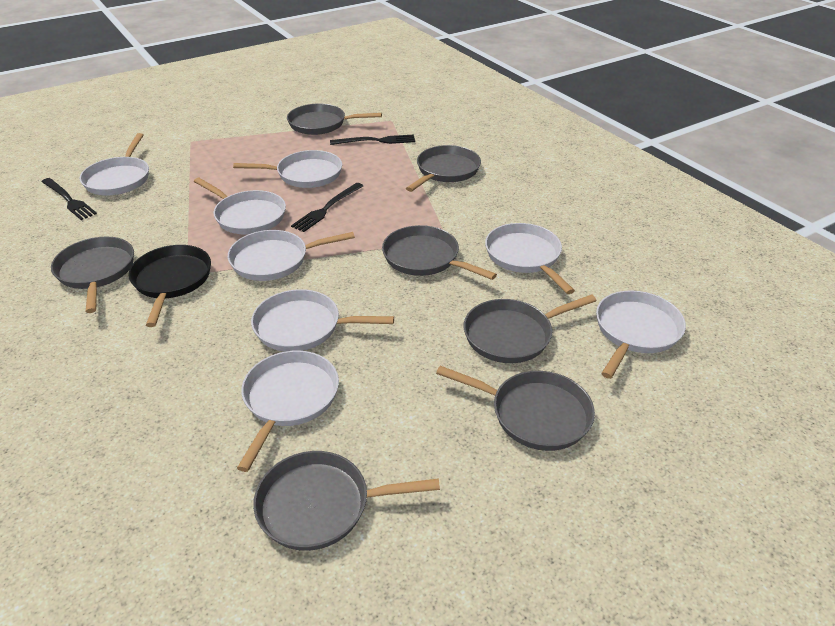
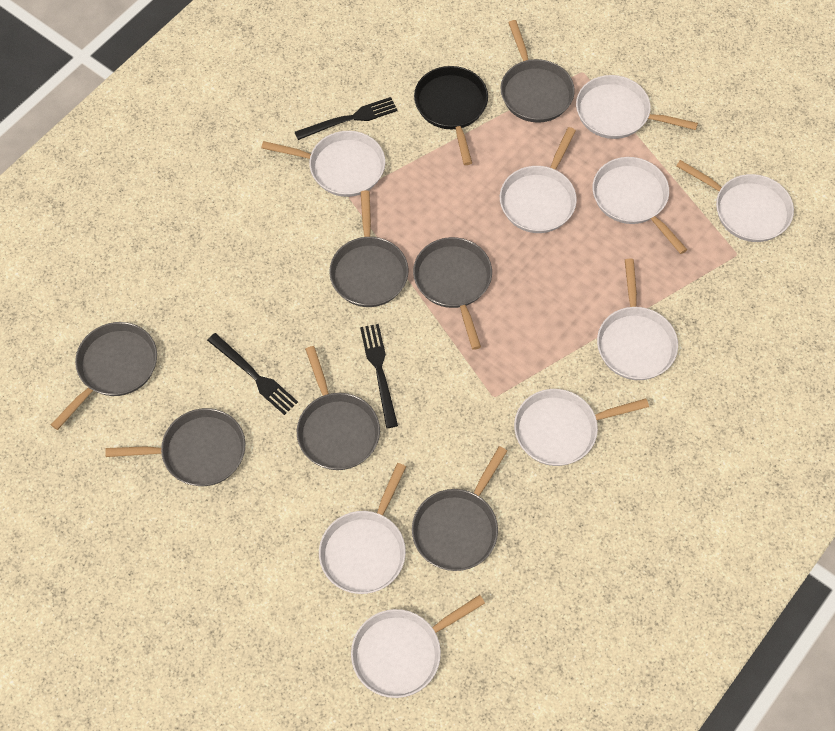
white pan: 8 -> 9

